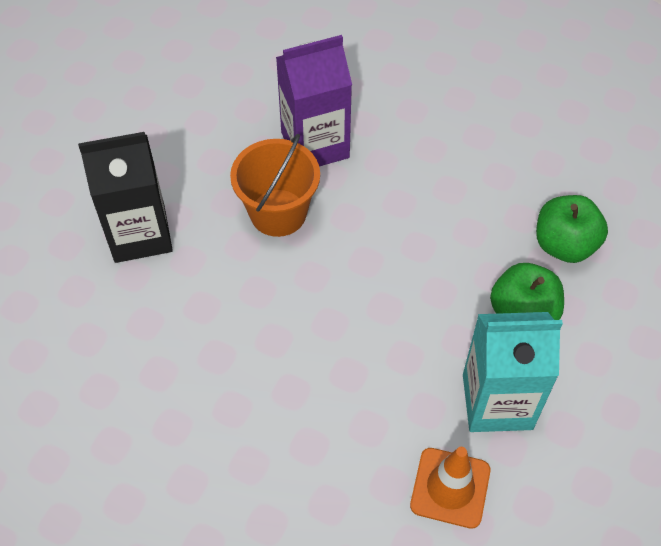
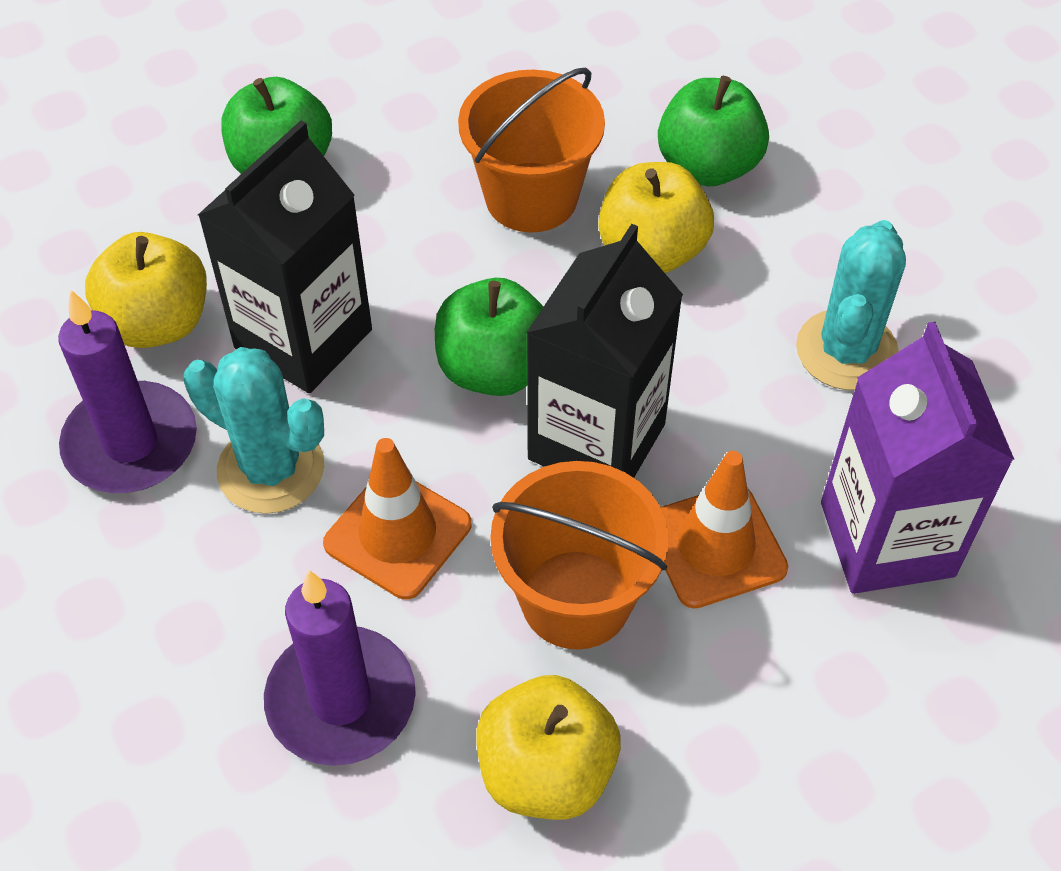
black carton: 1 -> 2
green apple: 2 -> 3
orange bucket: 1 -> 2
orange traffic cone: 1 -> 2
purple candle: 0 -> 2
turquoise cactus: 0 -> 2
turquoise carton: 1 -> 0
yellow apple: 0 -> 3

